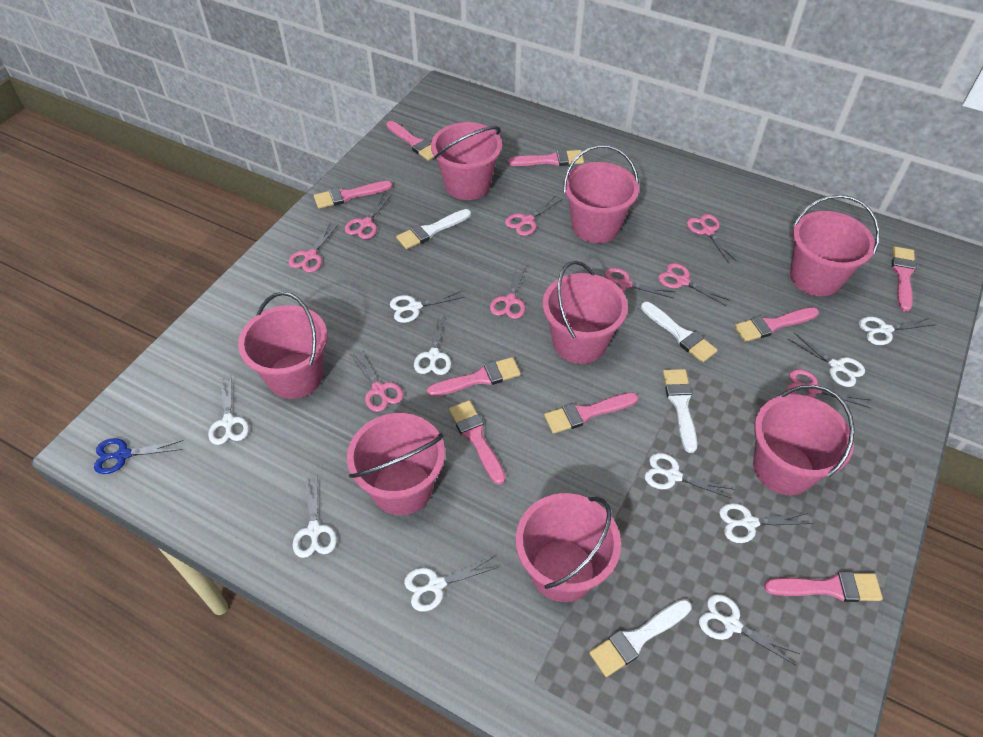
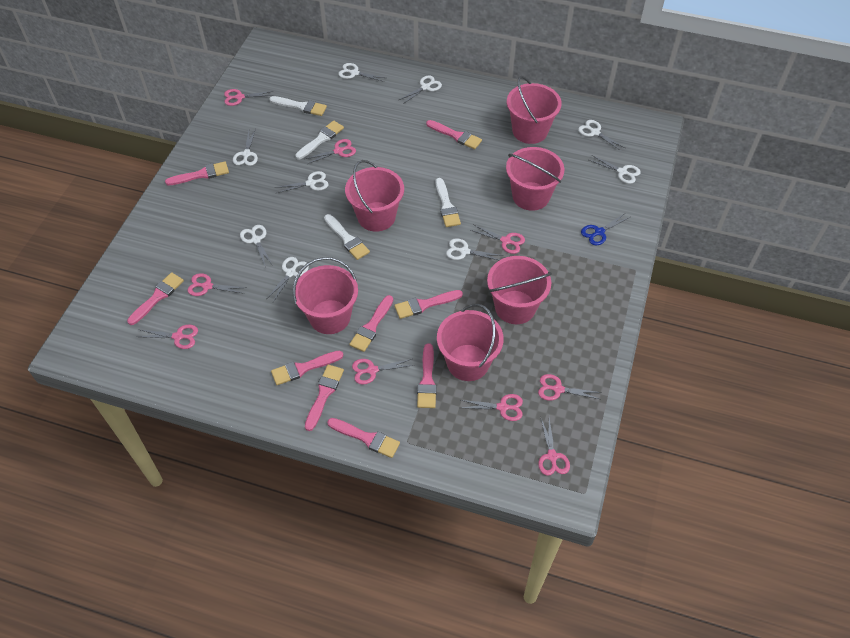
pink bucket: 8 -> 6
white scissors: 10 -> 9

